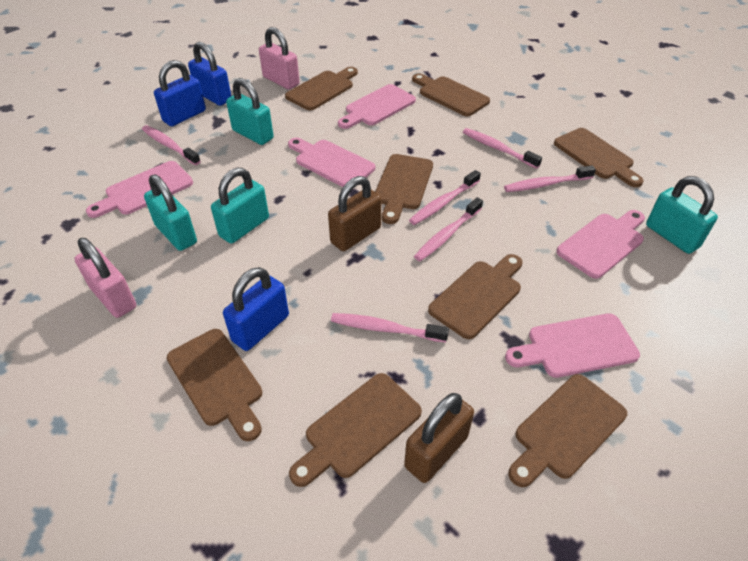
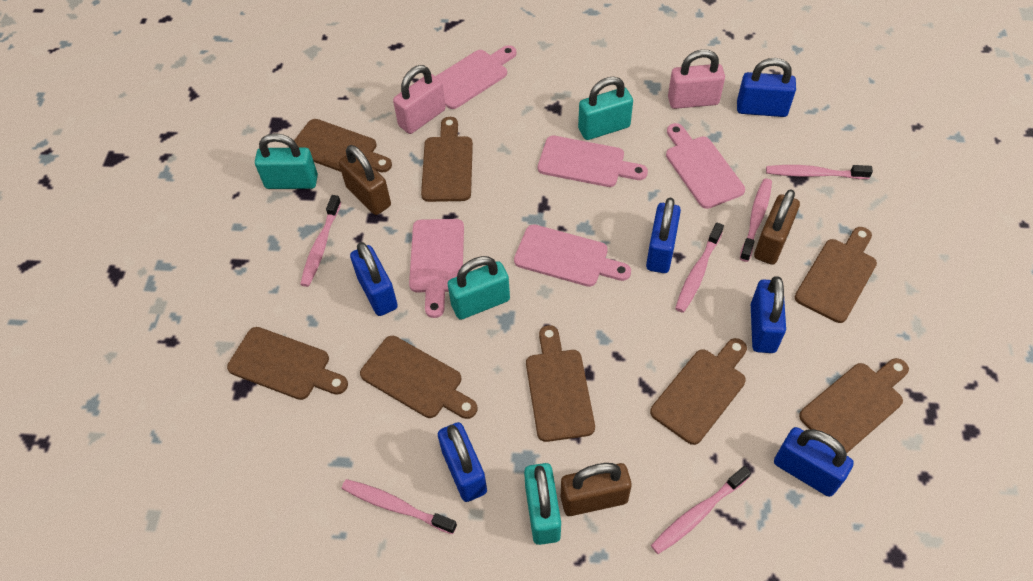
blue padlock: 3 -> 6
brown padlock: 2 -> 3

